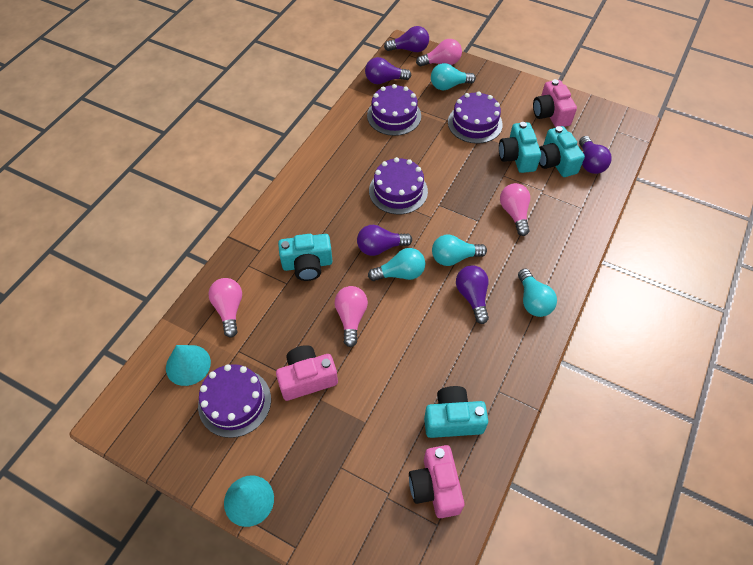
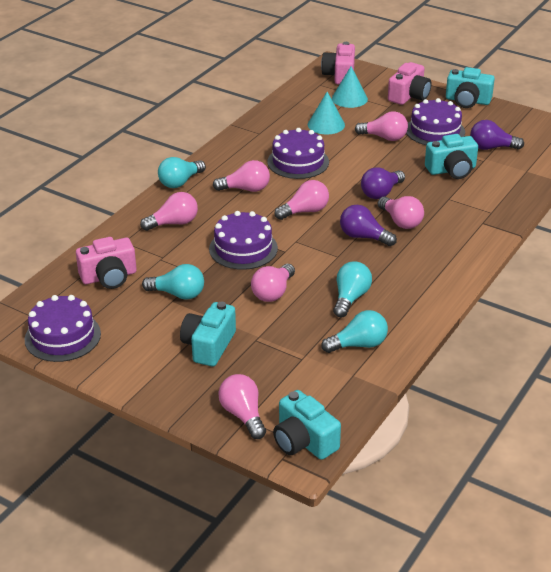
pink light bulb: 4 -> 7
purple light bulb: 5 -> 3

